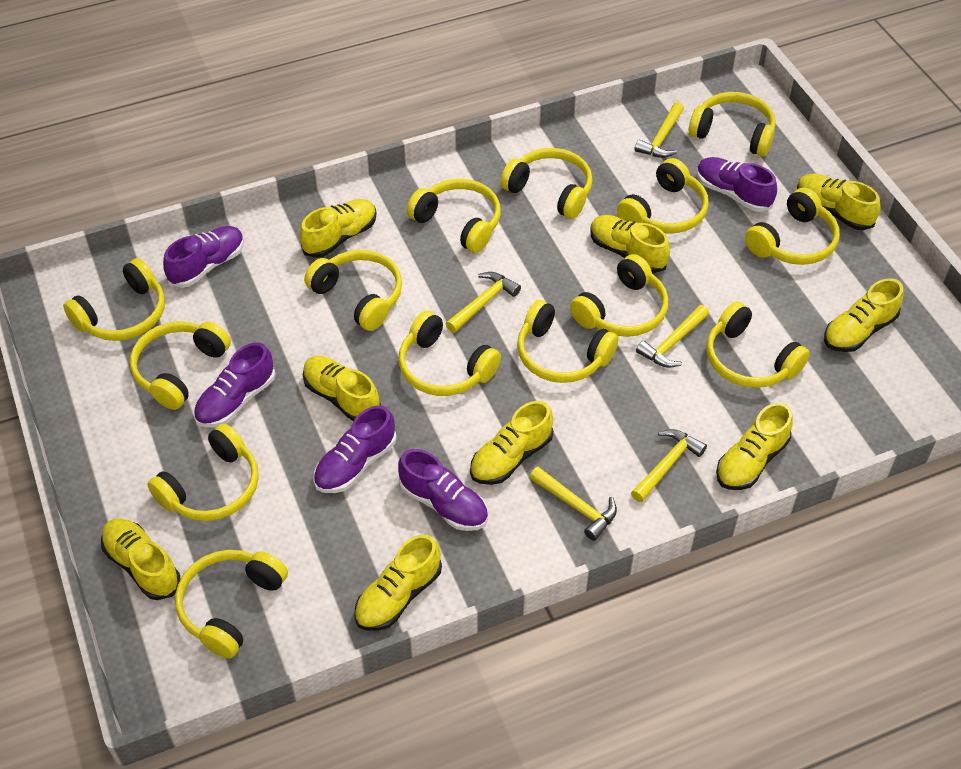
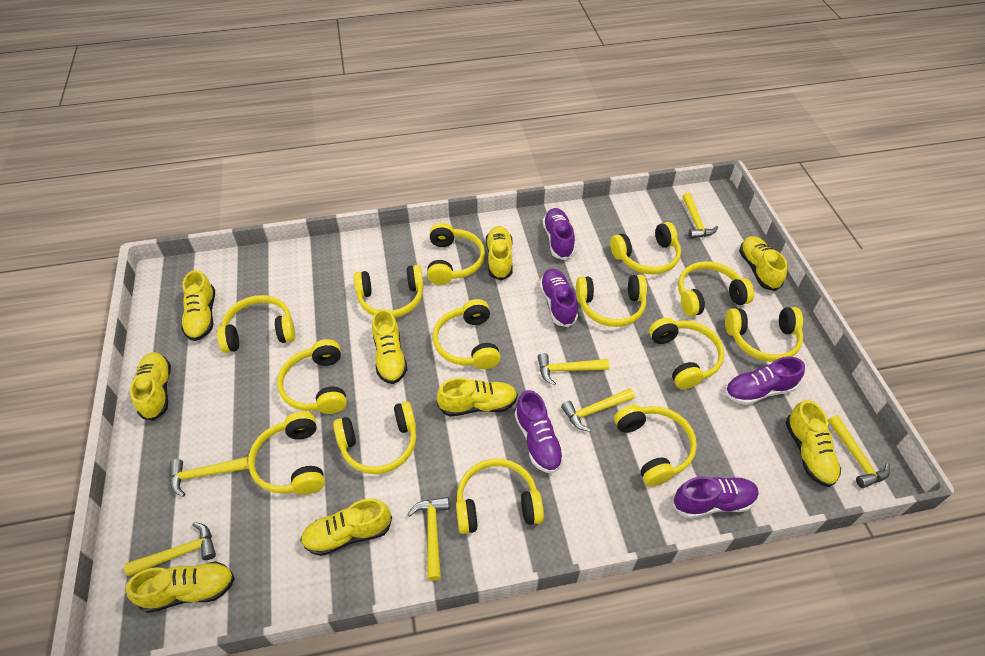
yellow hammer: 5 -> 7

